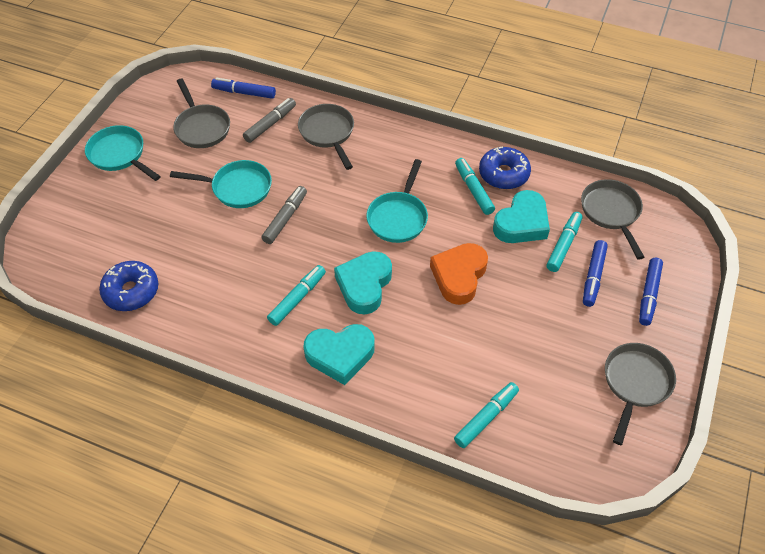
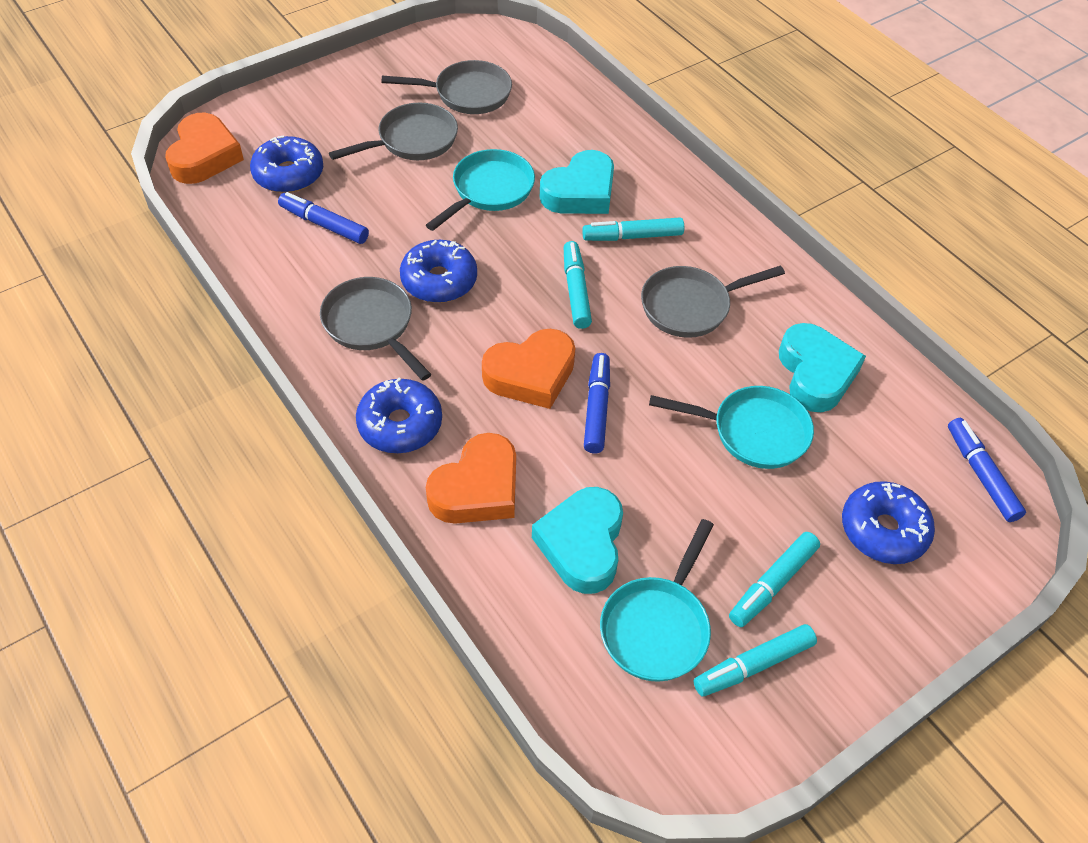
blue donut: 2 -> 4
grey marker: 2 -> 0
orange heart: 1 -> 3

